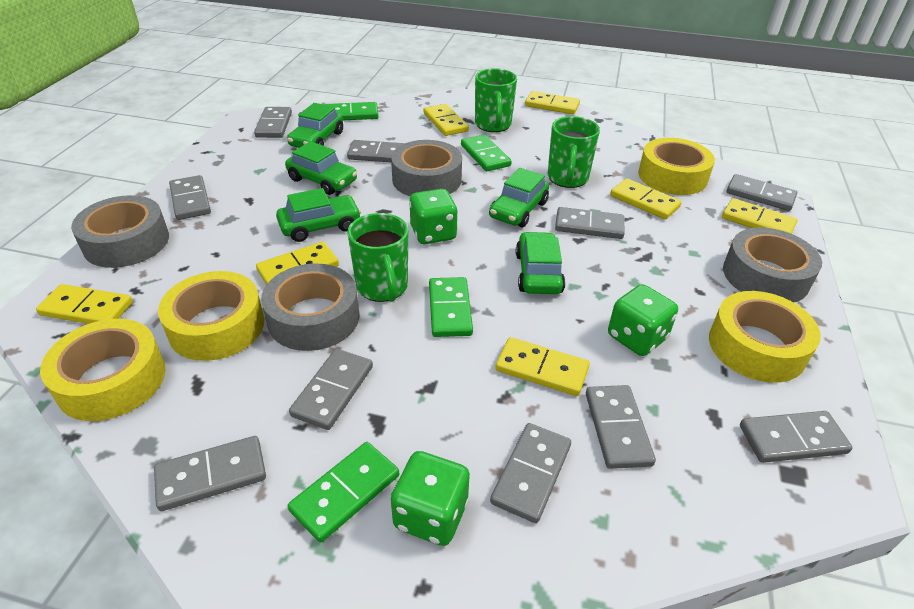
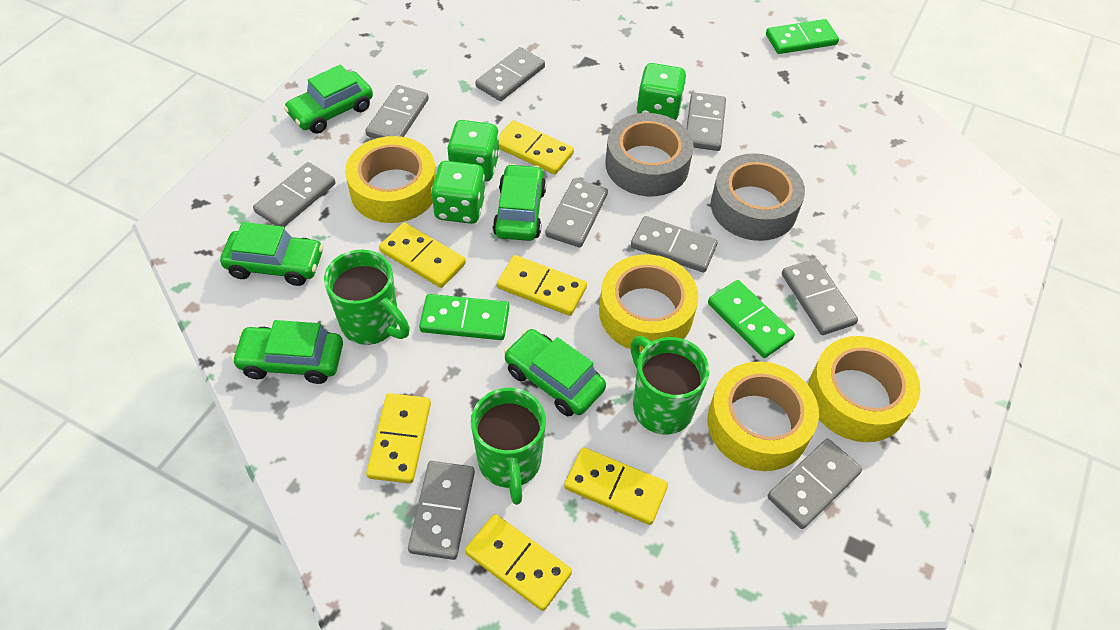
green domino: 4 -> 3
grey domino: 10 -> 9
grey tape: 4 -> 2
yellow domino: 7 -> 6

